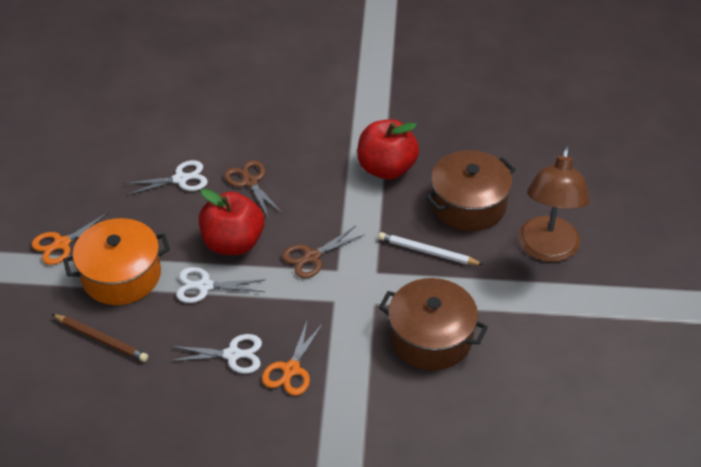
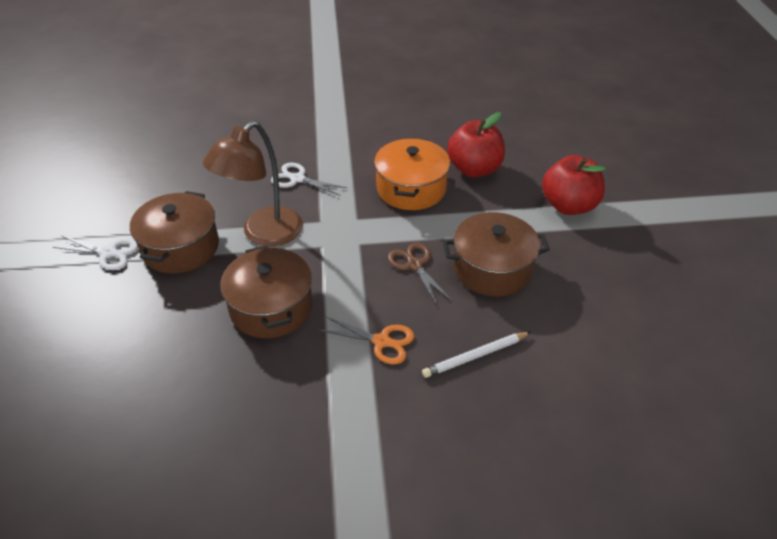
brown pencil: 1 -> 0
brown pot: 2 -> 3
brown scissors: 2 -> 1
orange scissors: 2 -> 1
white scissors: 3 -> 2

